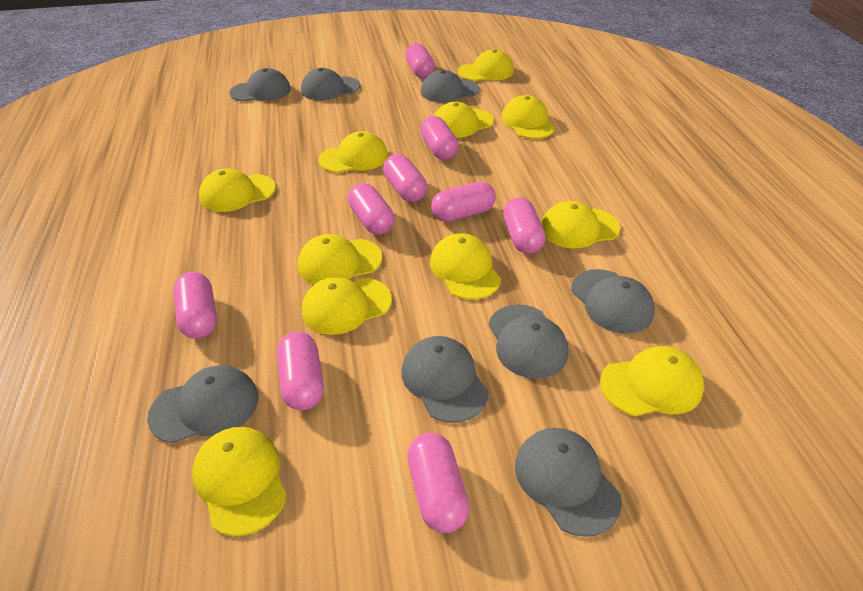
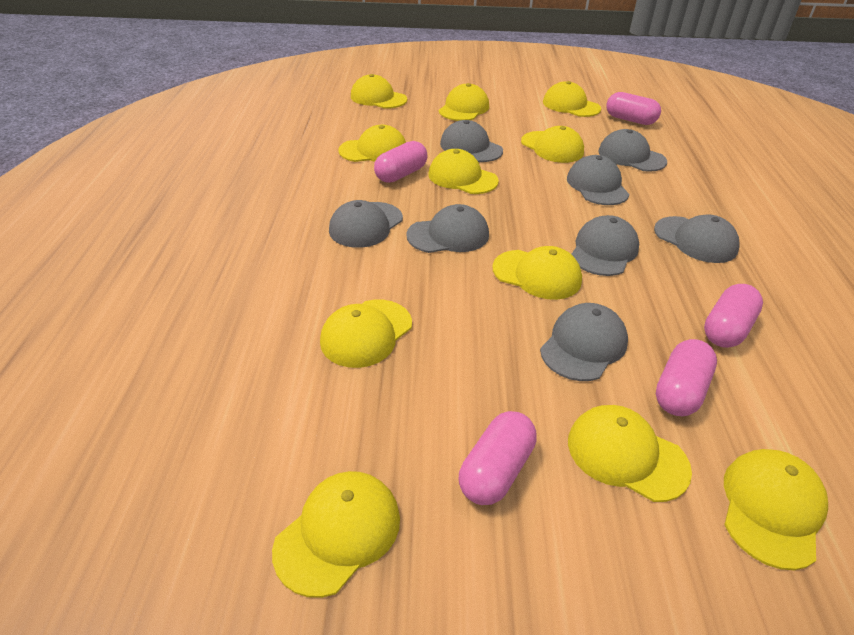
pink capsule: 9 -> 5

